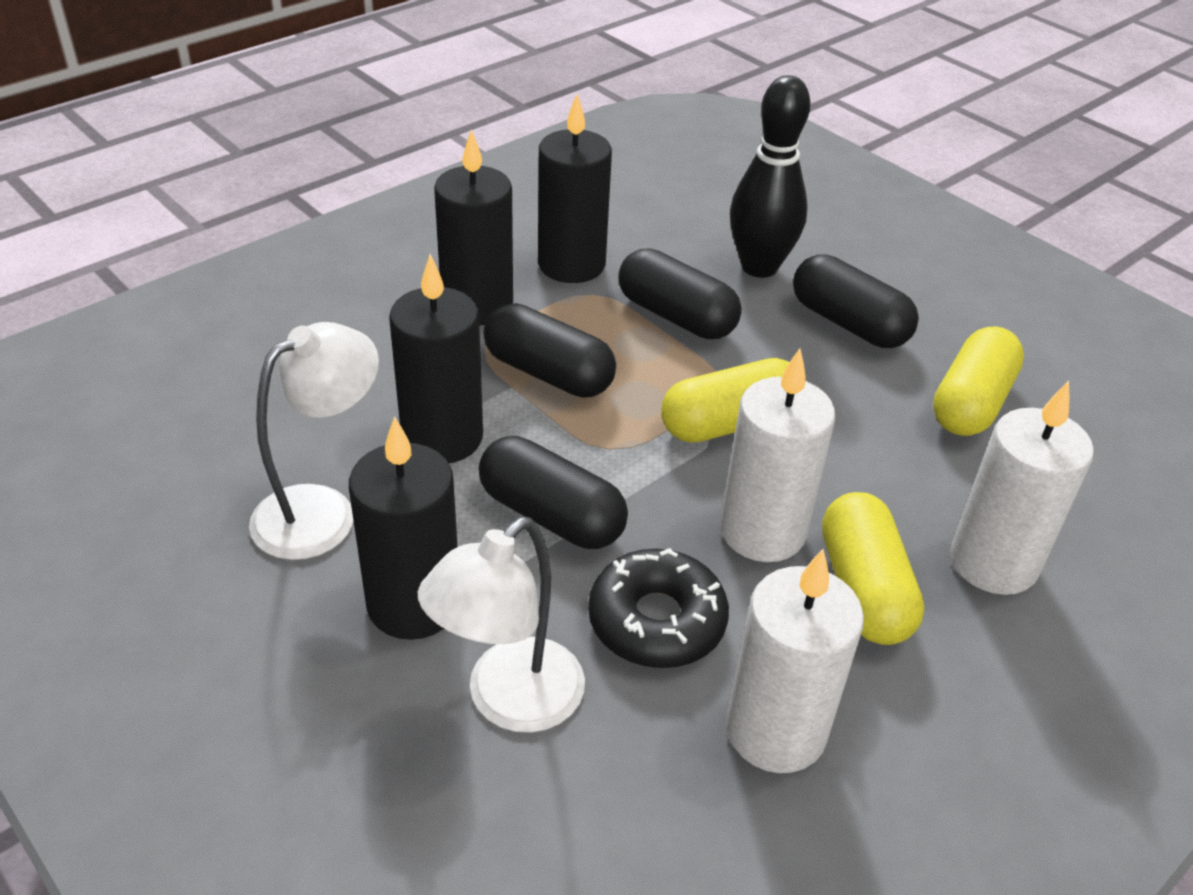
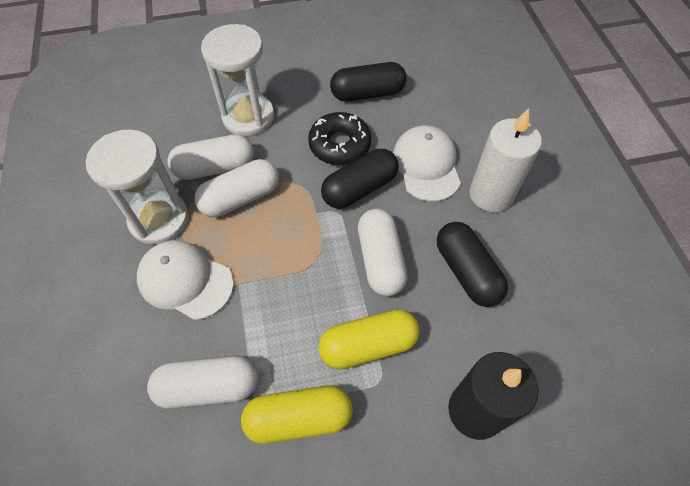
black bowling pin: 1 -> 0
black candle: 4 -> 1
black capsule: 4 -> 3
white candle: 3 -> 1
white cap: 0 -> 2
white capsule: 0 -> 4
white hourglass: 0 -> 2
white lamp: 2 -> 0
yellow capsule: 3 -> 2

